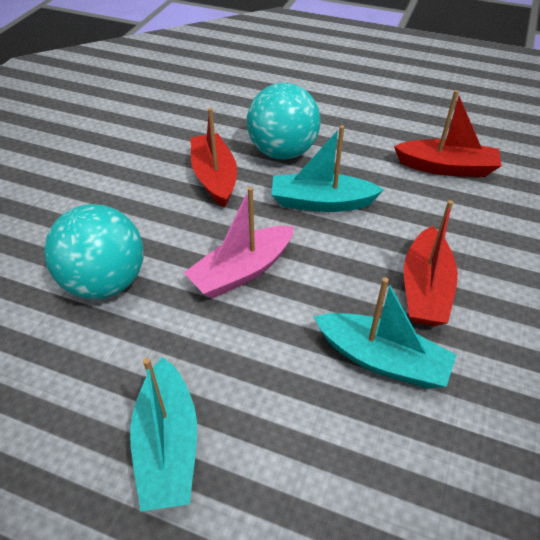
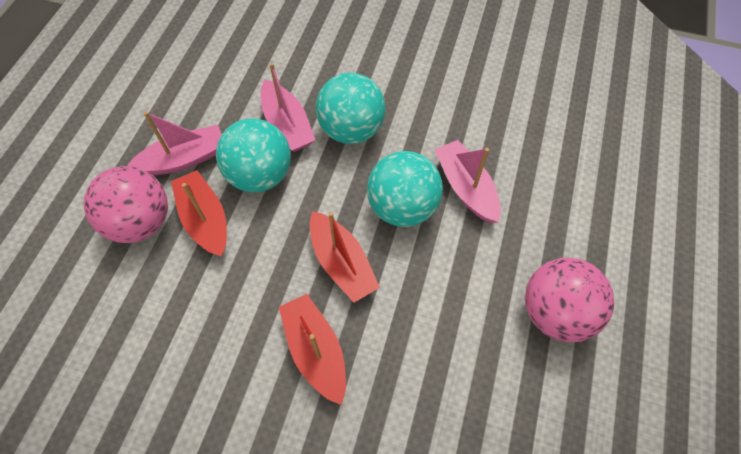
pink ball: 0 -> 2
pink boat: 1 -> 3
turquoise ball: 2 -> 3
turquoise boat: 3 -> 0

